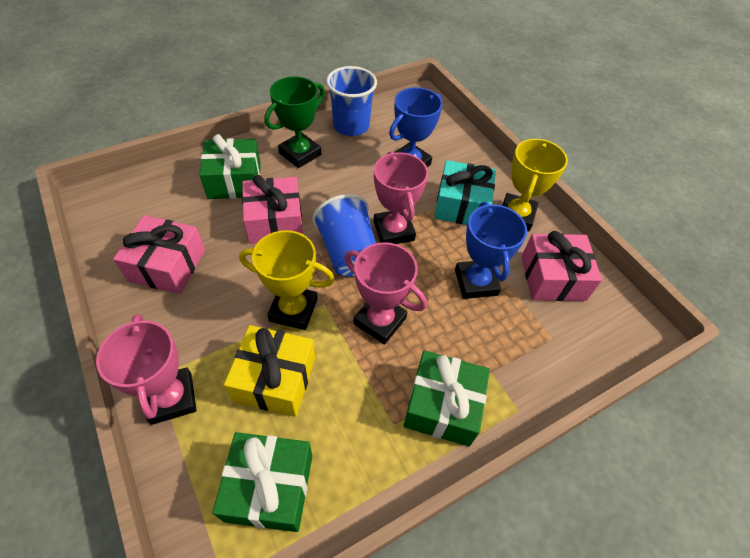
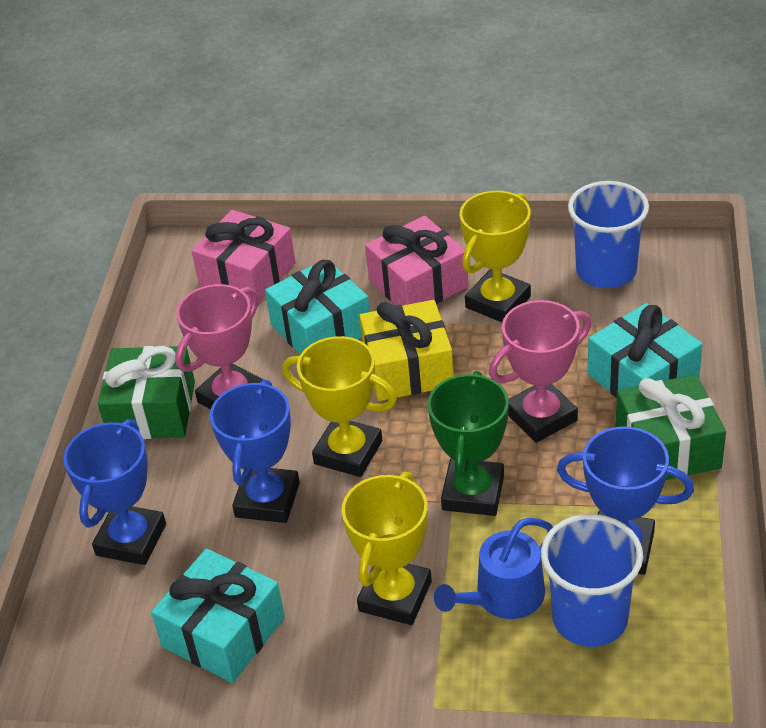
blue trophy: 2 -> 3
blue watering can: 0 -> 1
green gift: 3 -> 2
pink gift: 3 -> 2
pink trophy: 3 -> 2
turquoise gift: 1 -> 3
yellow trophy: 2 -> 3

